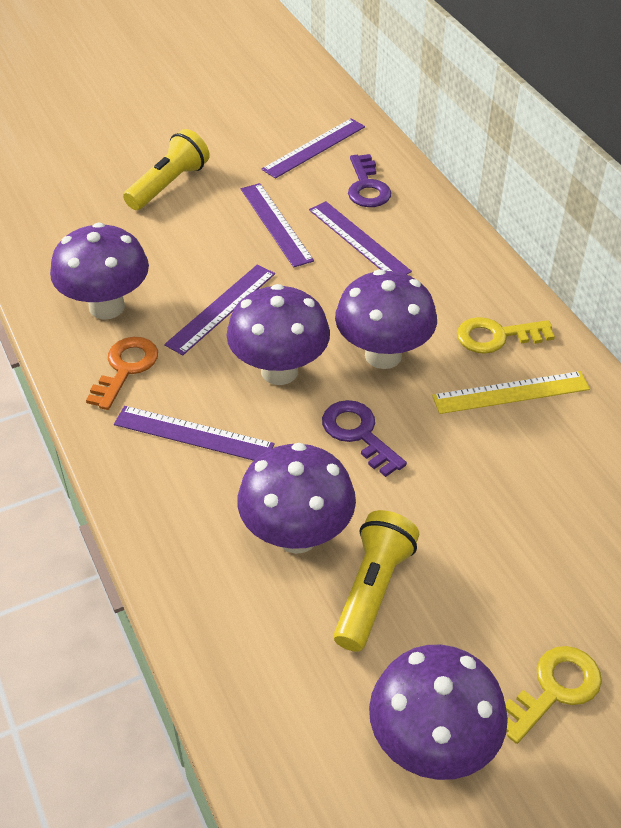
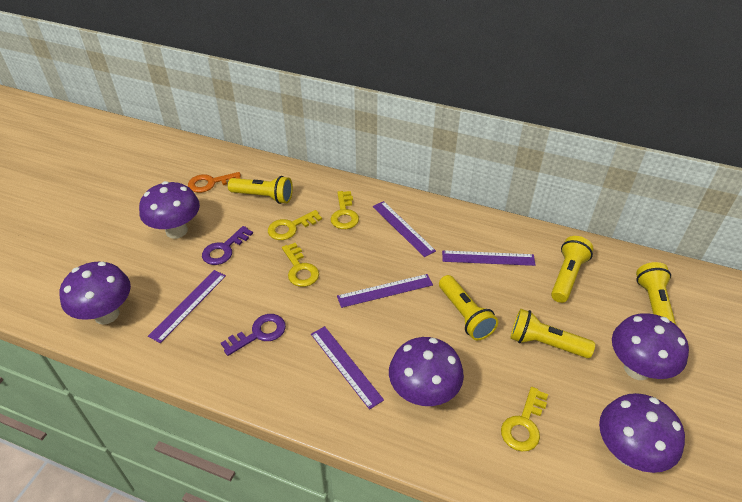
yellow flashlight: 2 -> 5
yellow key: 2 -> 4
yellow ruler: 1 -> 0

